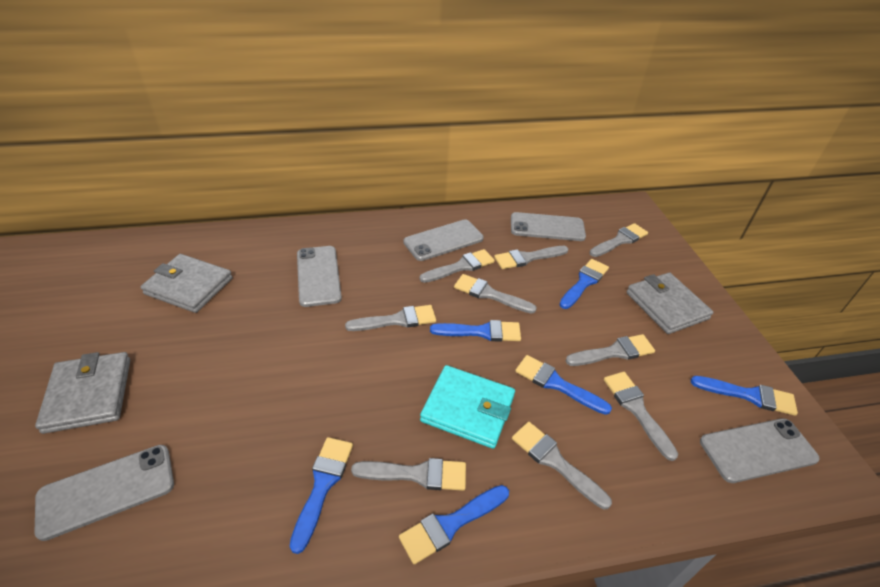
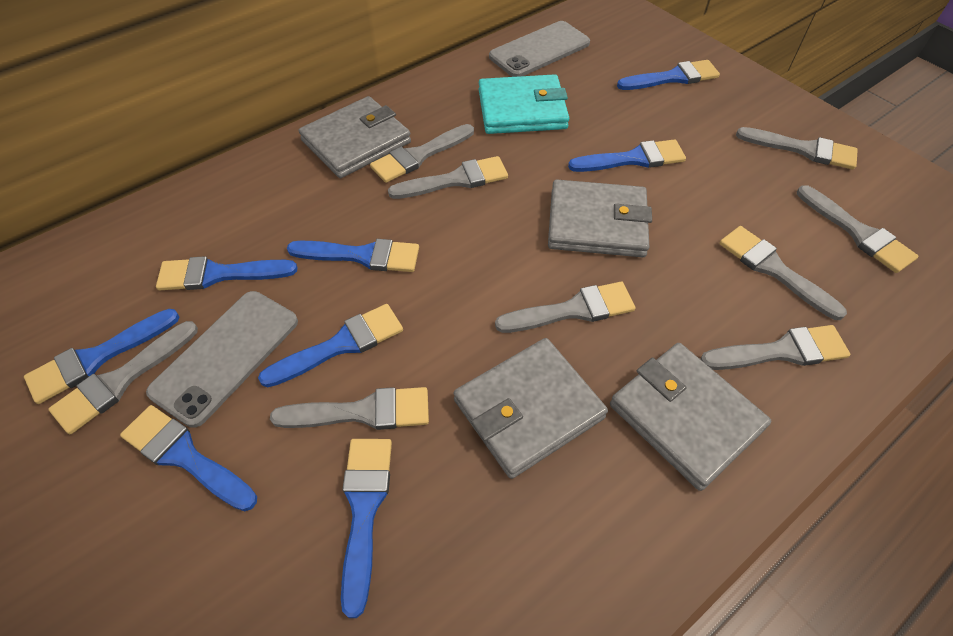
blue brush: 6 -> 8
grey phone: 5 -> 2
grey wallet: 3 -> 4

